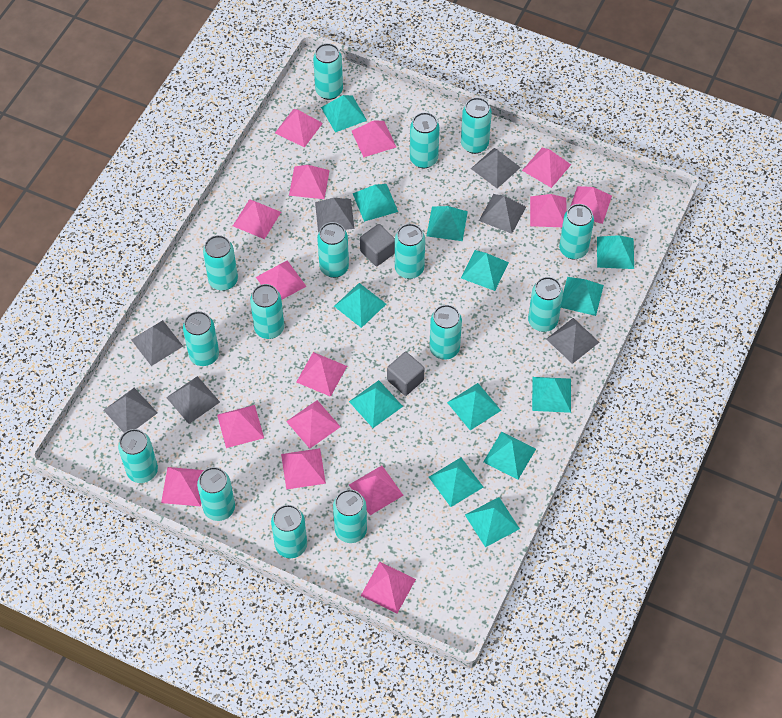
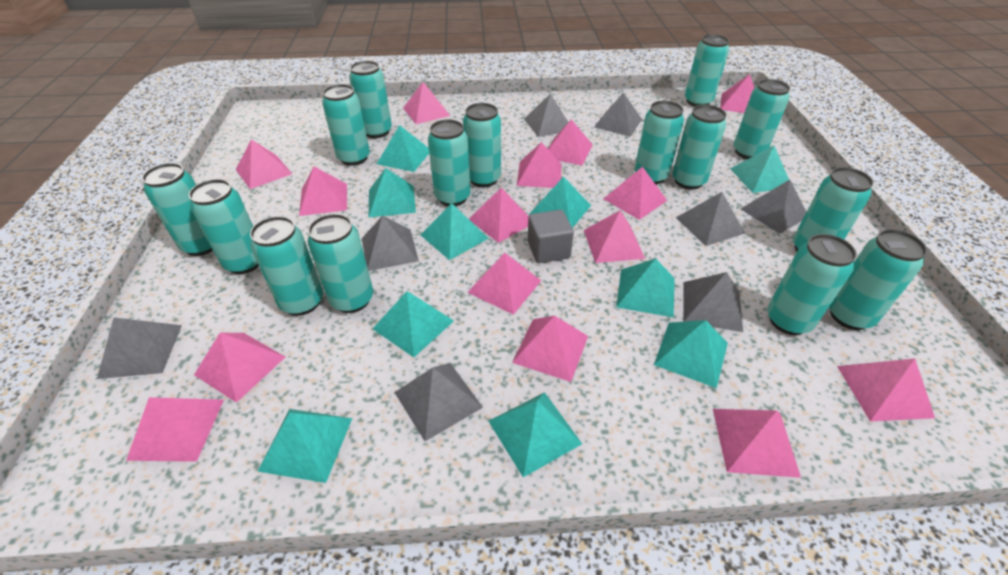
grey cube: 2 -> 1
grey pyramid: 7 -> 8
turquoise pyramid: 13 -> 10

